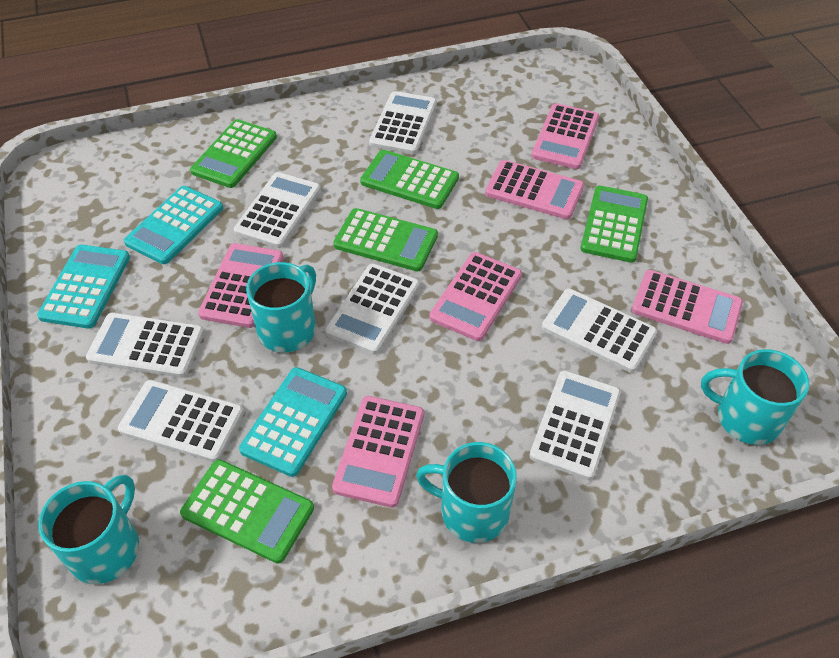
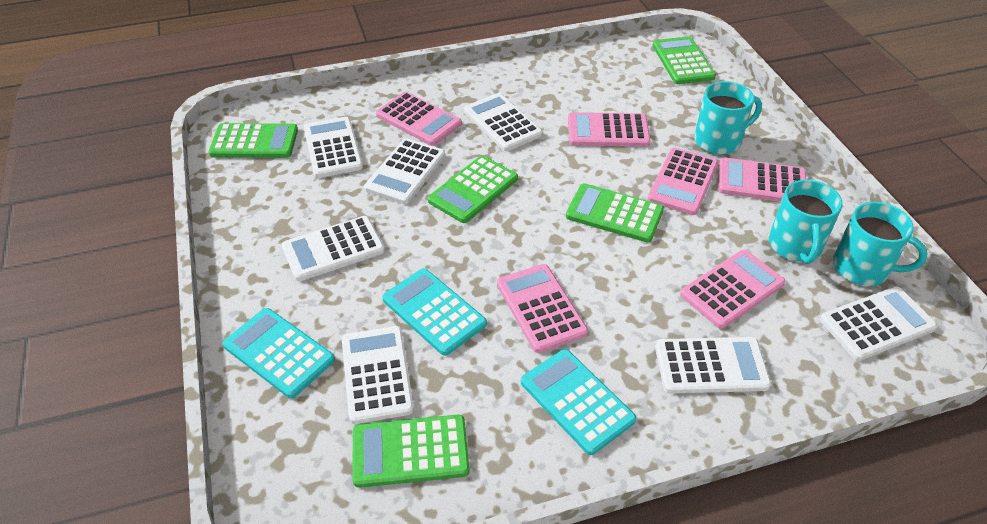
turquoise mug: 4 -> 3

